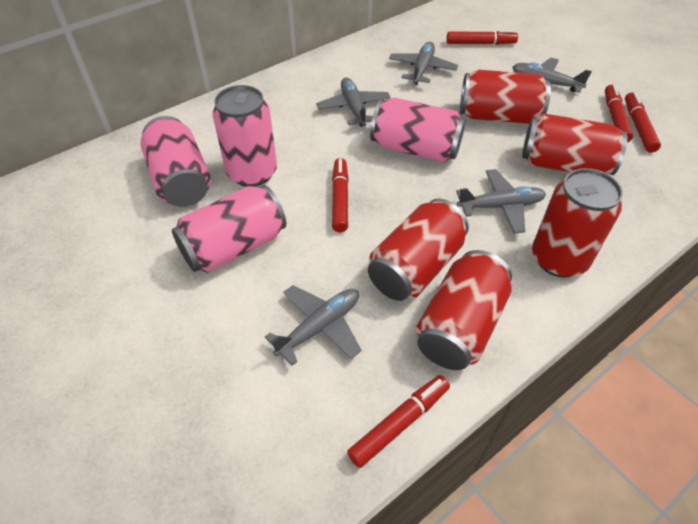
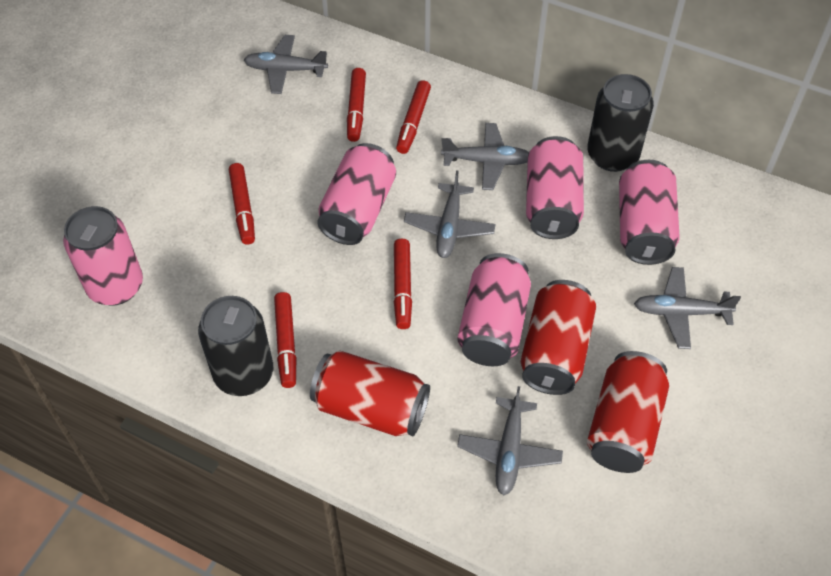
black can: 0 -> 2
pink can: 4 -> 5
red can: 5 -> 3

